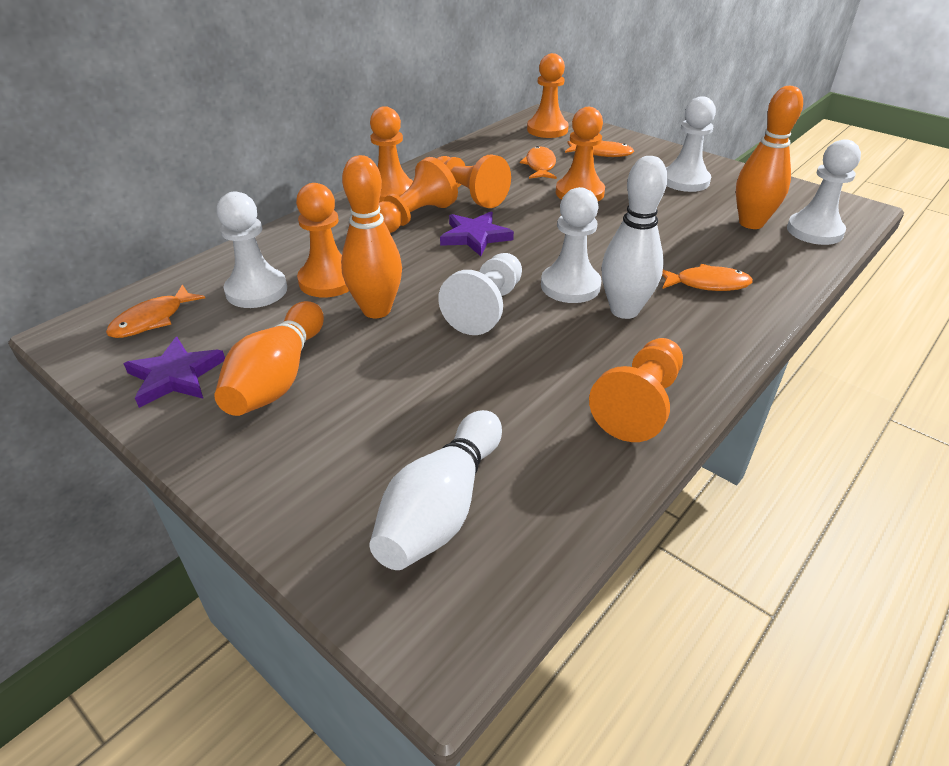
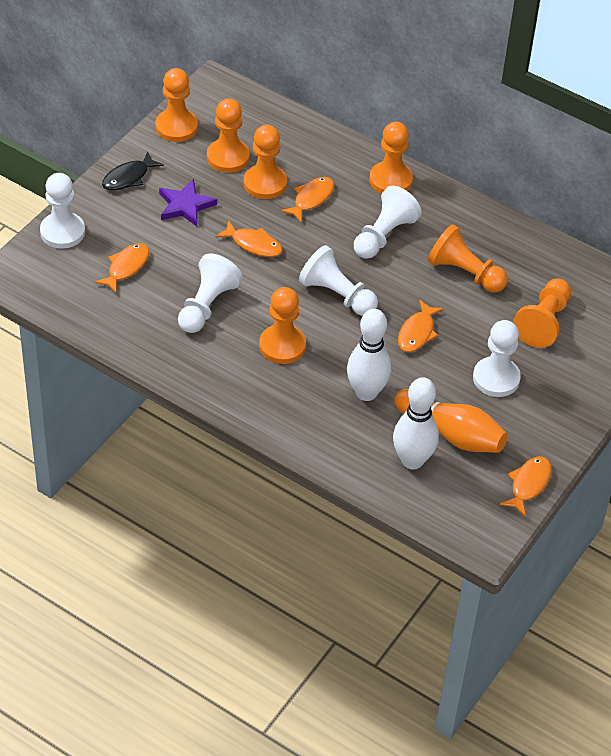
black fish: 0 -> 1
orange bowling pin: 3 -> 1
orange fish: 4 -> 5
purple star: 2 -> 1

